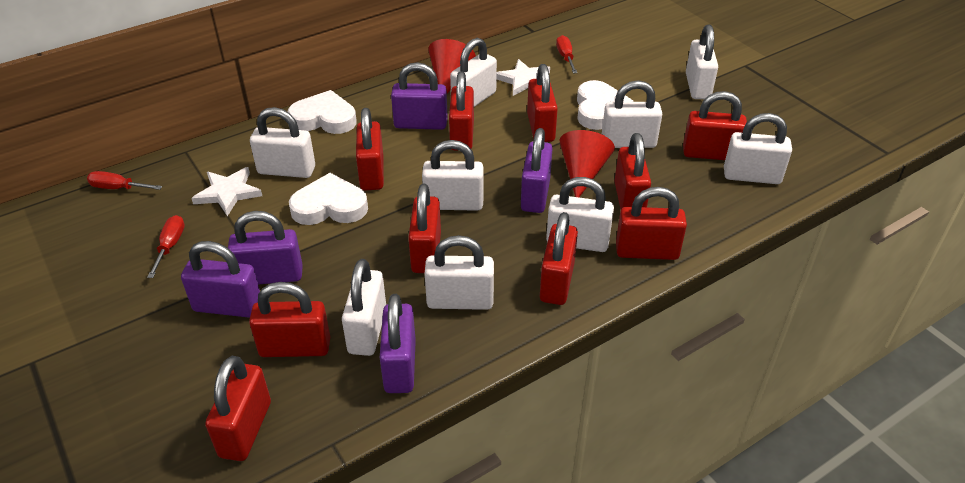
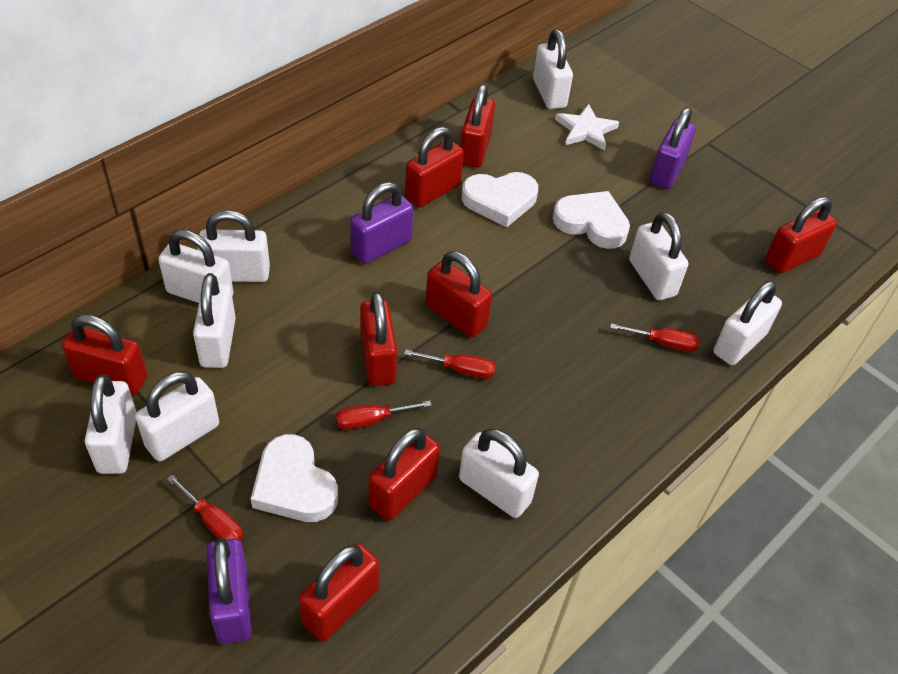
purple padlock: 5 -> 3
red cone: 2 -> 0
red padlock: 10 -> 8
red screwdriver: 3 -> 4
white star: 2 -> 1

